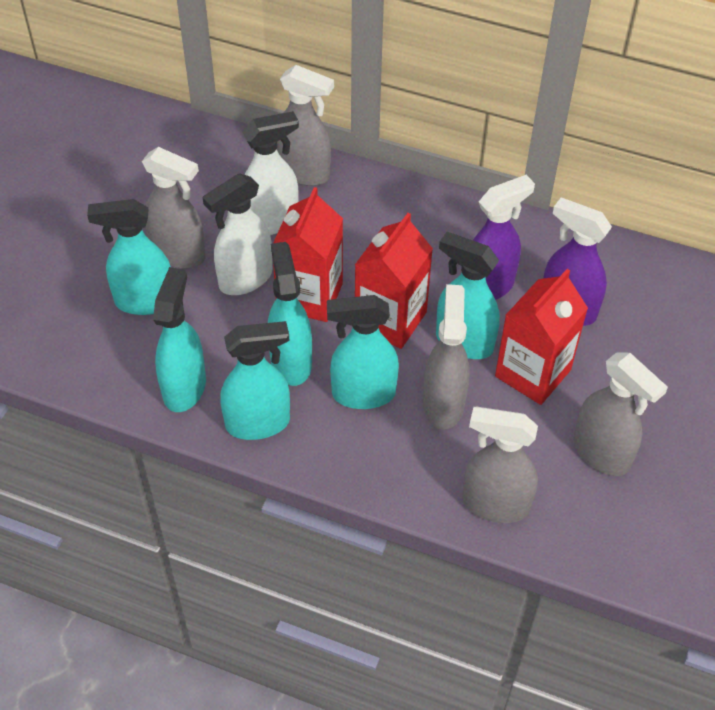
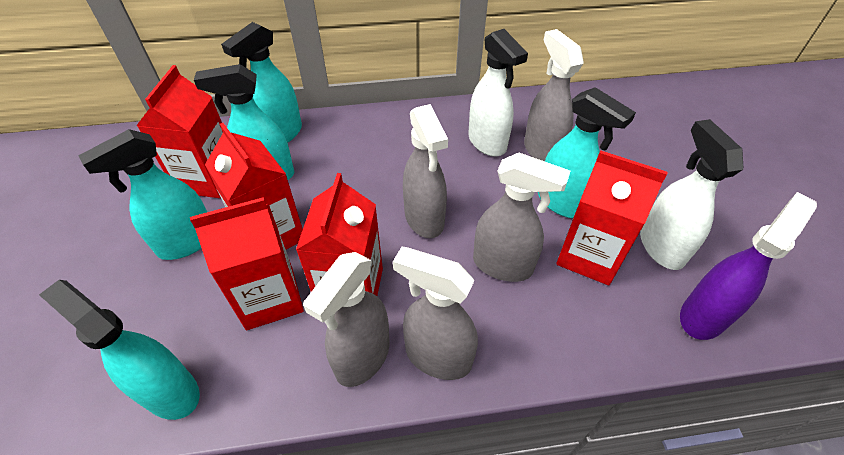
purple spray bottle: 2 -> 1
red carton: 3 -> 5
turquoise spray bottle: 6 -> 5

